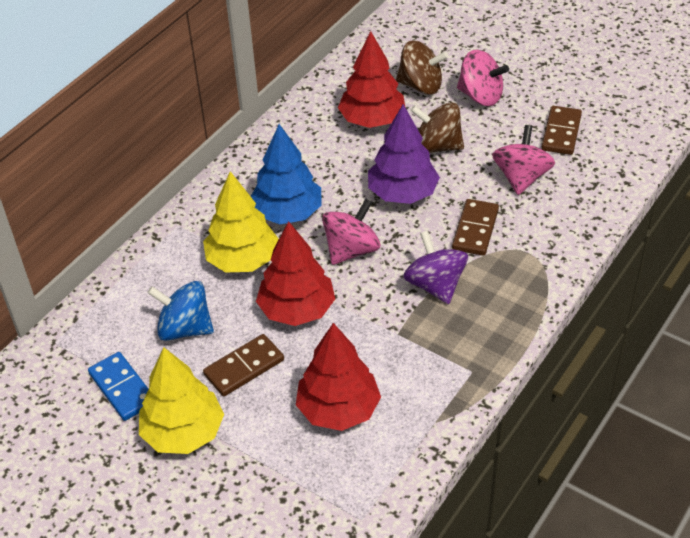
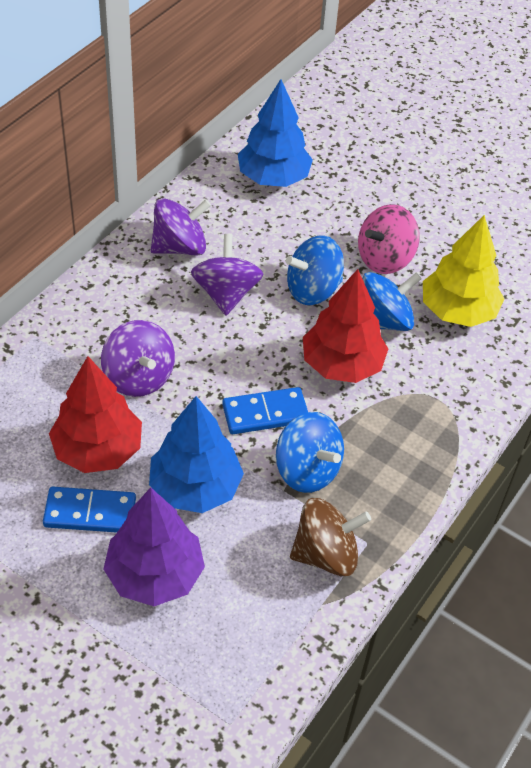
blue domino: 1 -> 2
blue spinning top: 1 -> 3
blue tree: 1 -> 2
brown domino: 3 -> 0
brown spinning top: 2 -> 1
pink spinning top: 3 -> 1
purple spinning top: 1 -> 3
red tree: 3 -> 2
yellow tree: 2 -> 1

